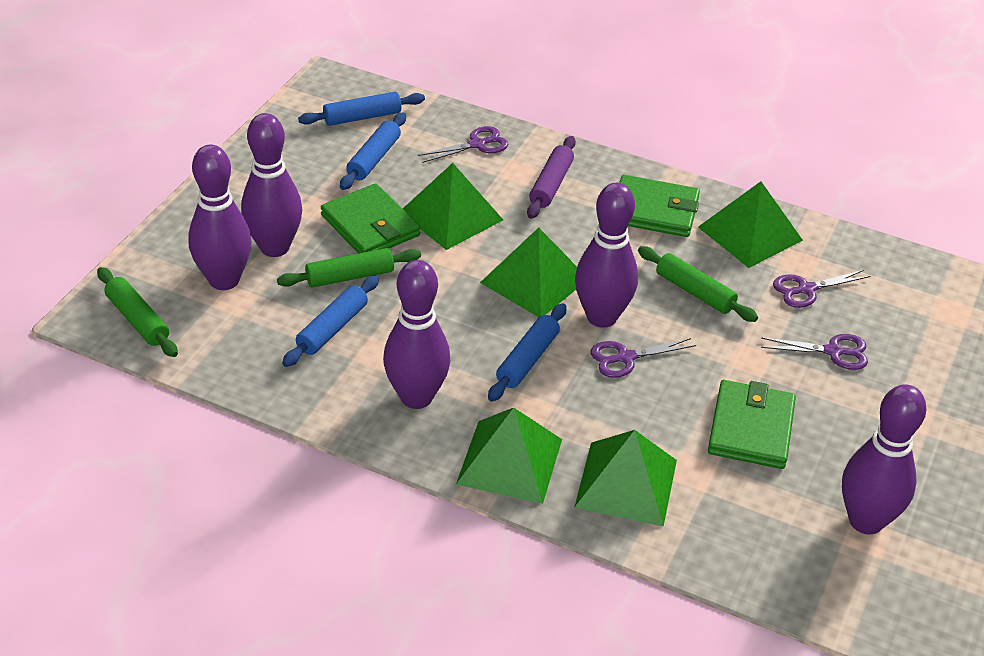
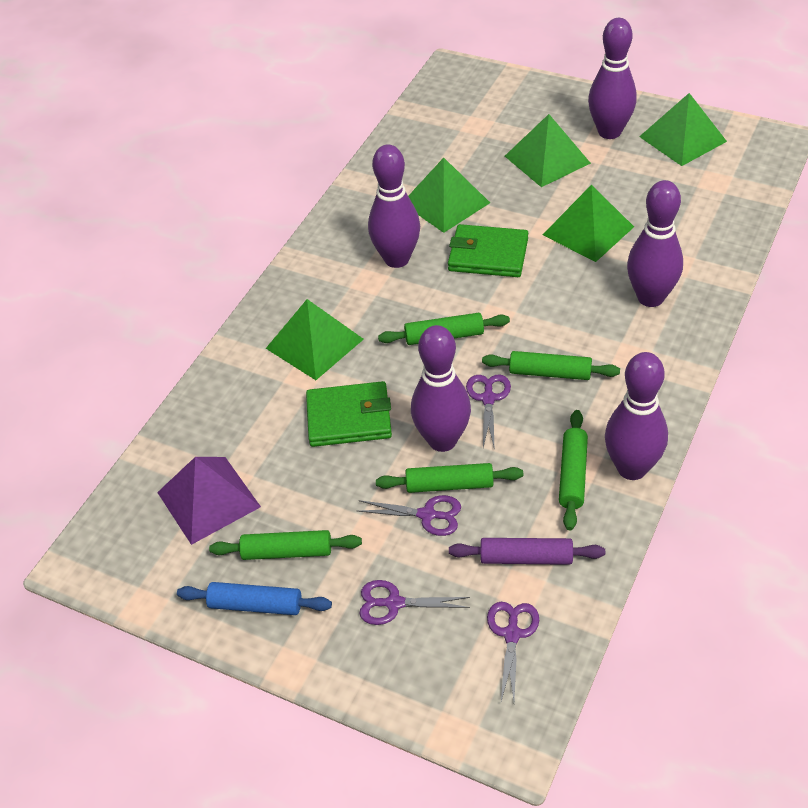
blue rolling pin: 4 -> 1
green rolling pin: 3 -> 5
green wallet: 3 -> 2
purple pyramid: 0 -> 1

